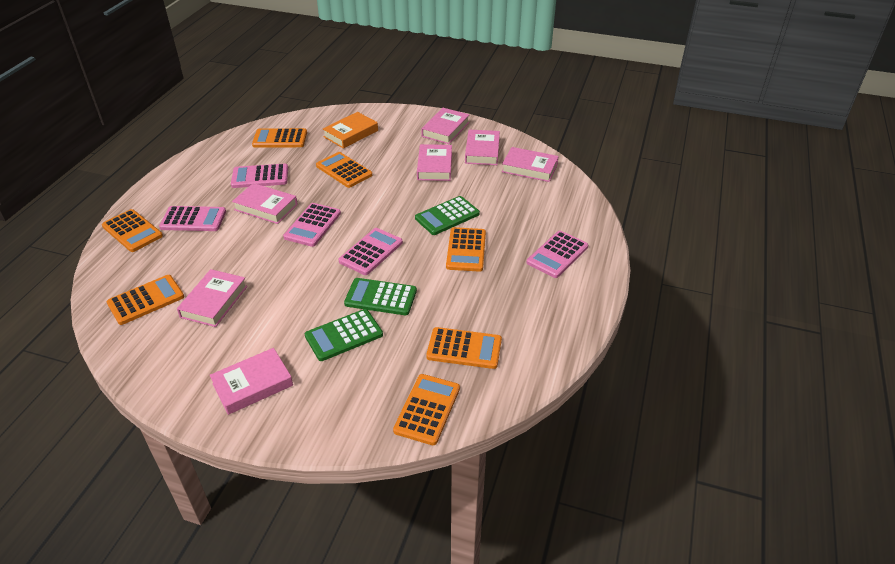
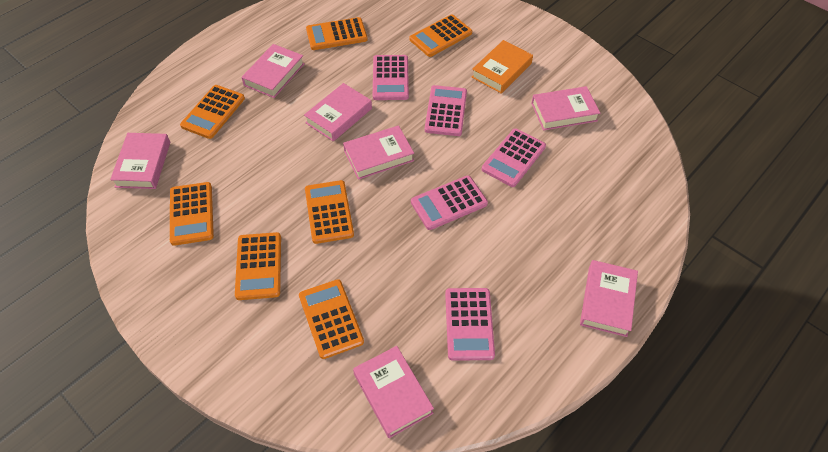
green calculator: 3 -> 0

